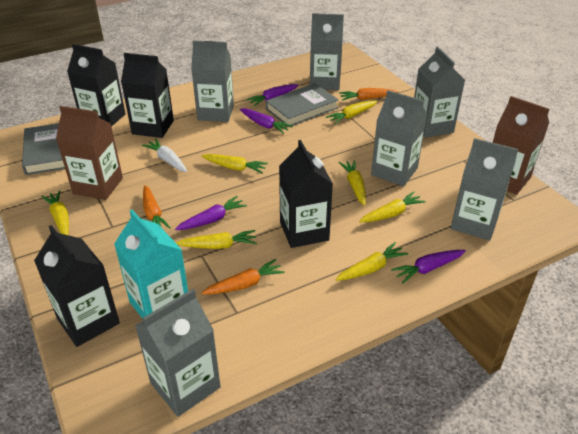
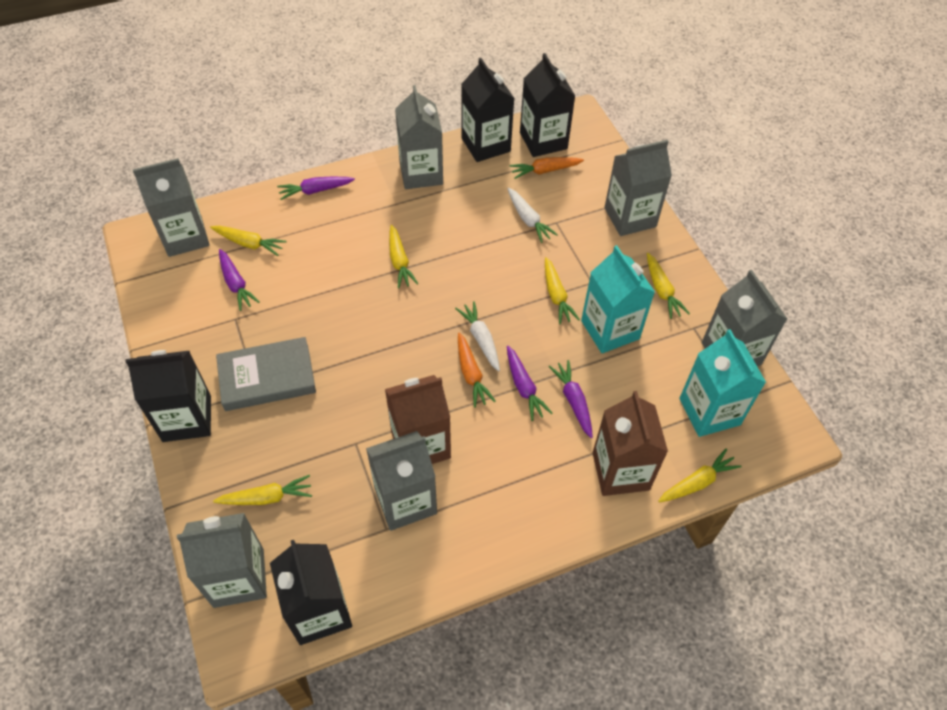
grey book: 2 -> 1
orange carrot: 3 -> 2
turquoise carton: 1 -> 2
white carrot: 1 -> 2
yellow carrot: 7 -> 6

